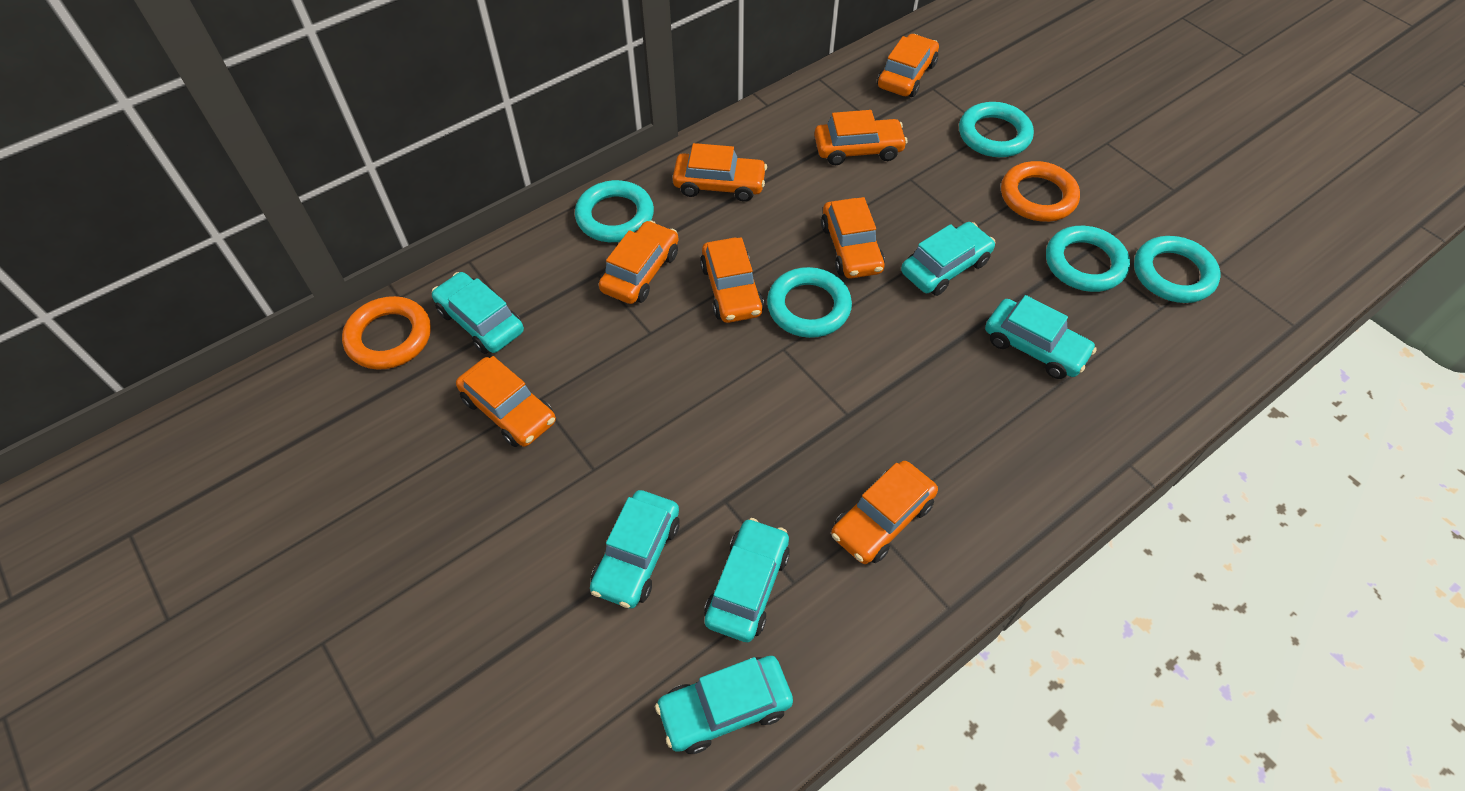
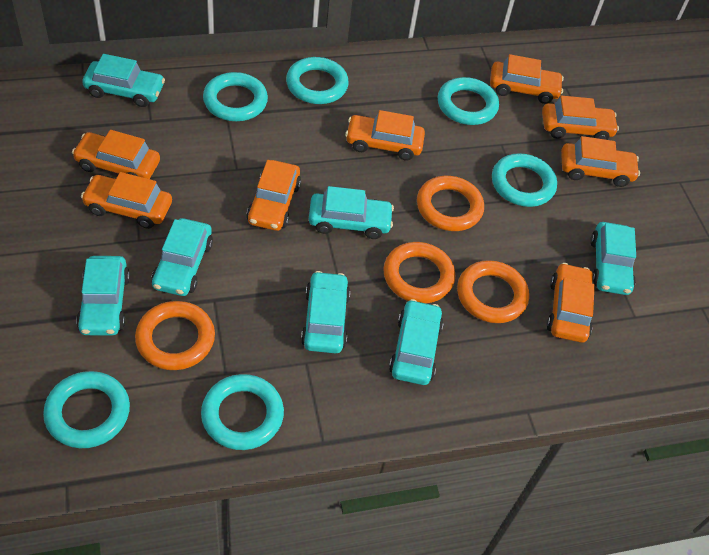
orange ring: 2 -> 4
turquoise car: 6 -> 7
turquoise ring: 5 -> 6

